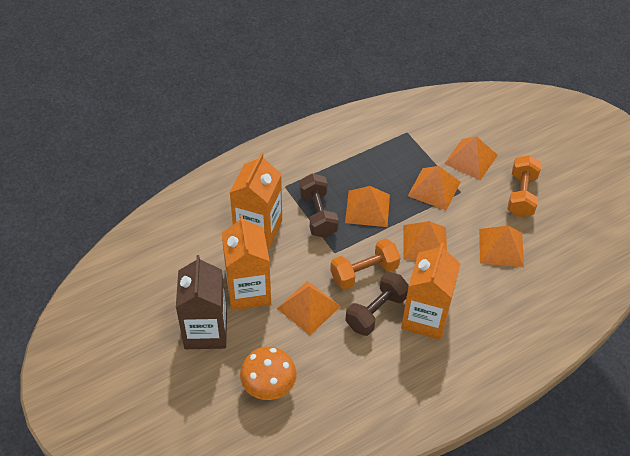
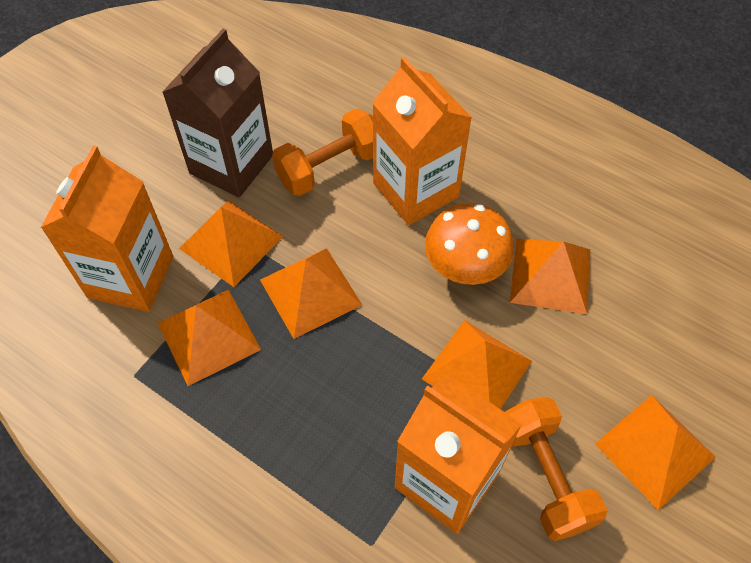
brown dumbbell: 2 -> 0

